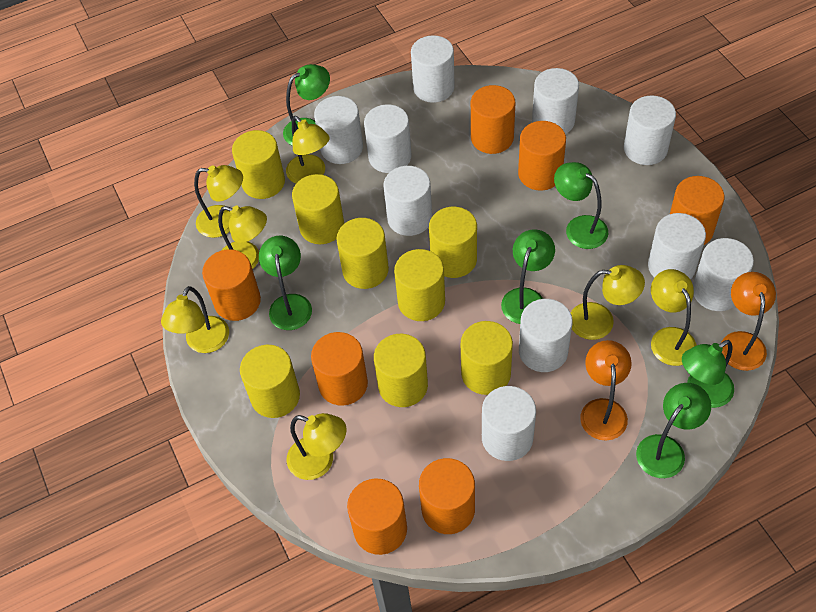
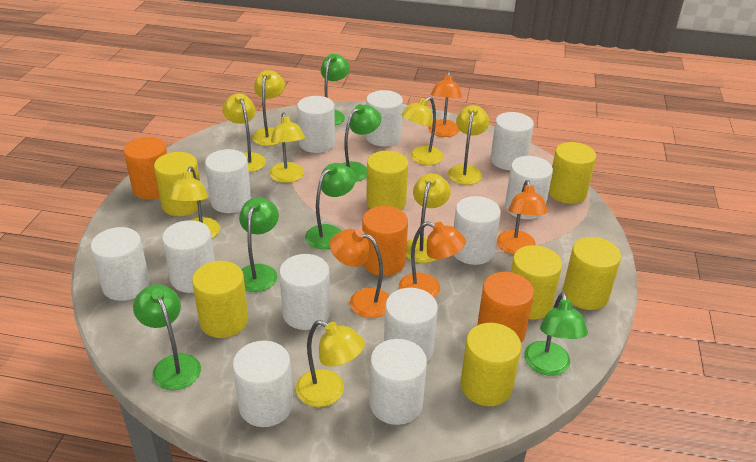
orange cylinder: 7 -> 3
orange lamp: 2 -> 4
white cylinder: 10 -> 12
yellow cylinder: 8 -> 7
yellow lamp: 7 -> 8

